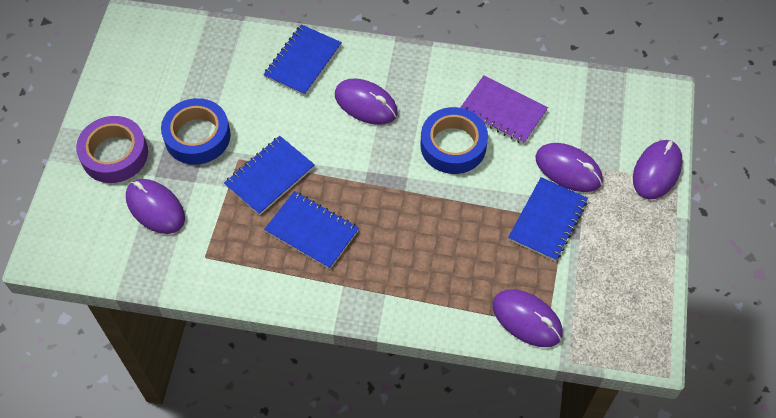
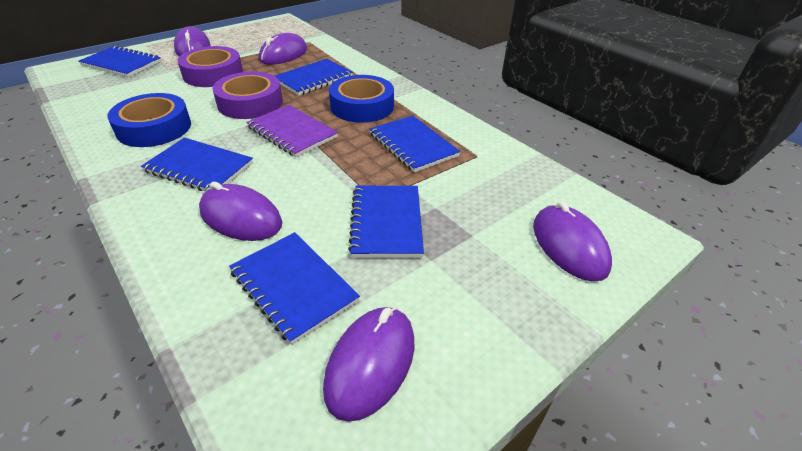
blue notebook: 4 -> 6
purple tape: 1 -> 2

